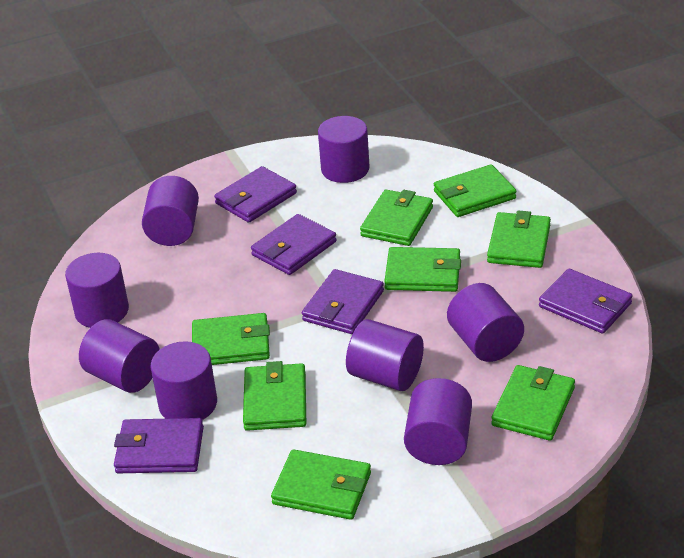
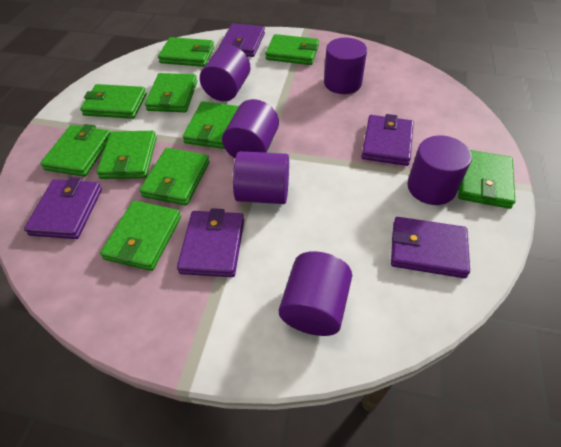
green wallet: 8 -> 10
purple cylinder: 8 -> 6

